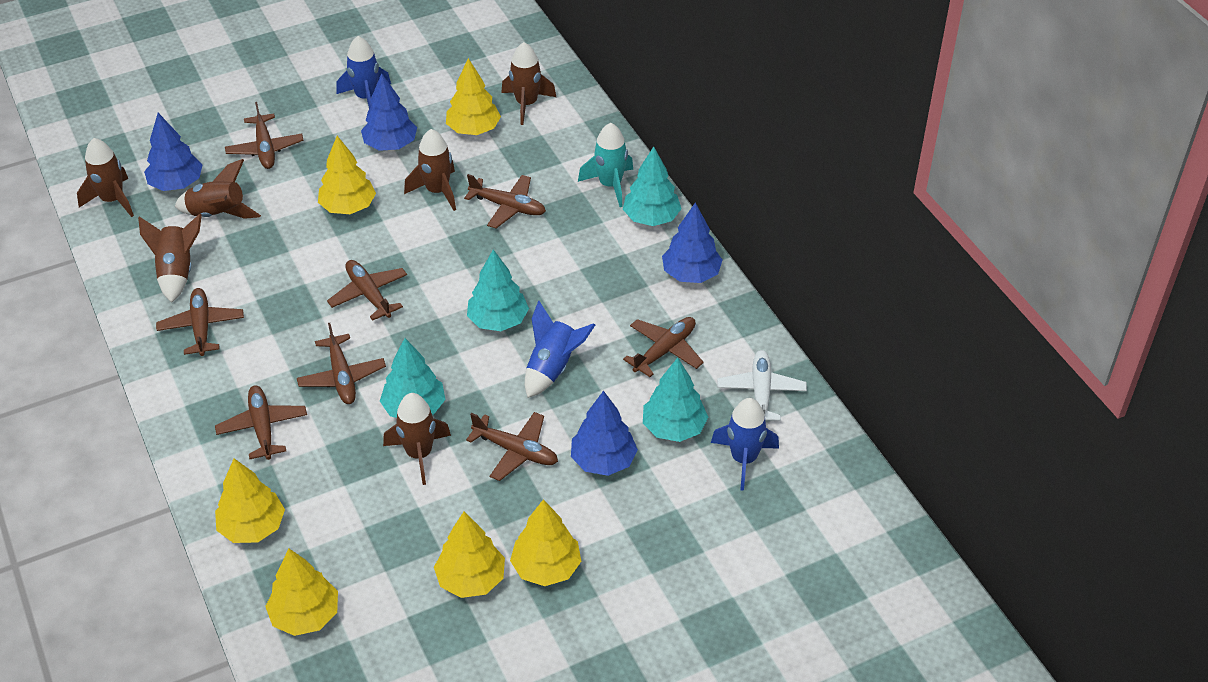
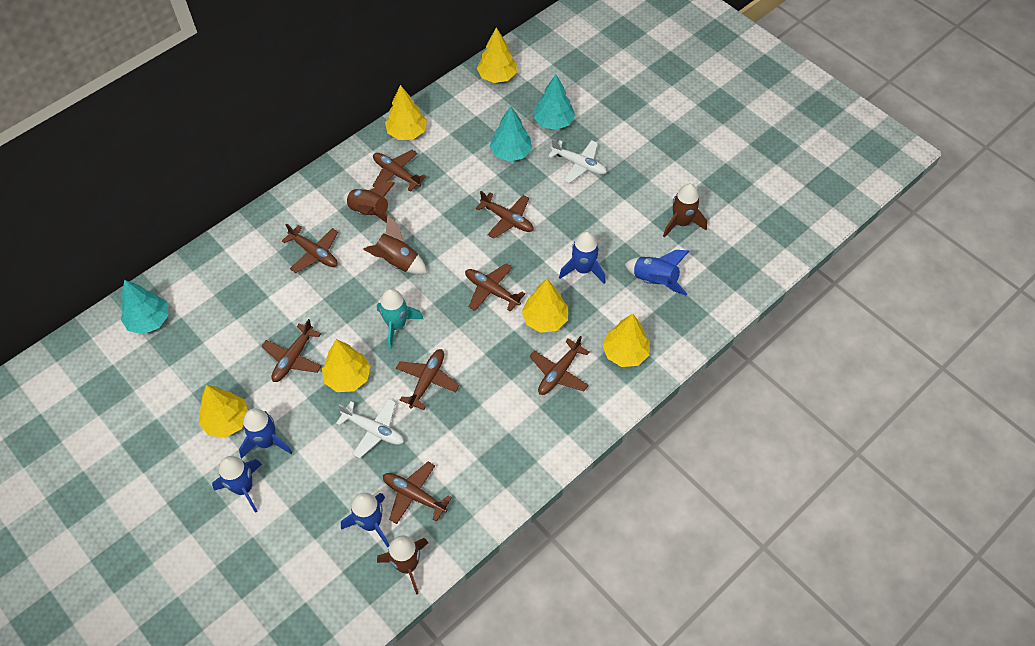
blue rocket: 3 -> 5
blue tree: 4 -> 0
brown rocket: 6 -> 4
turquoise tree: 4 -> 3
white plane: 1 -> 2

